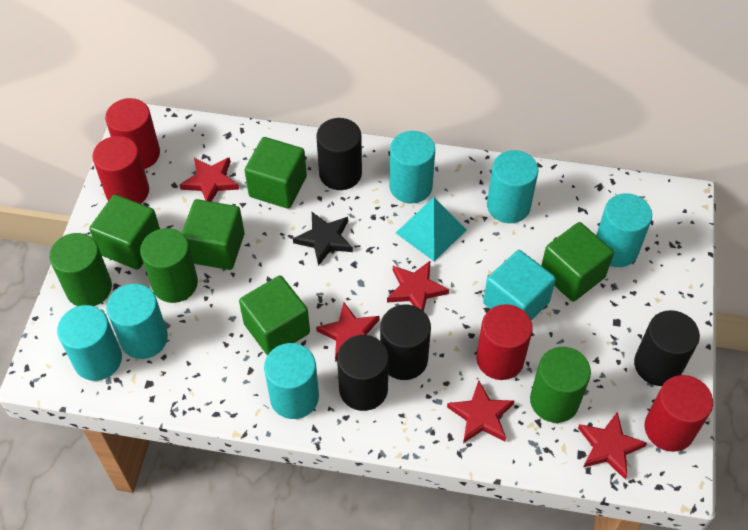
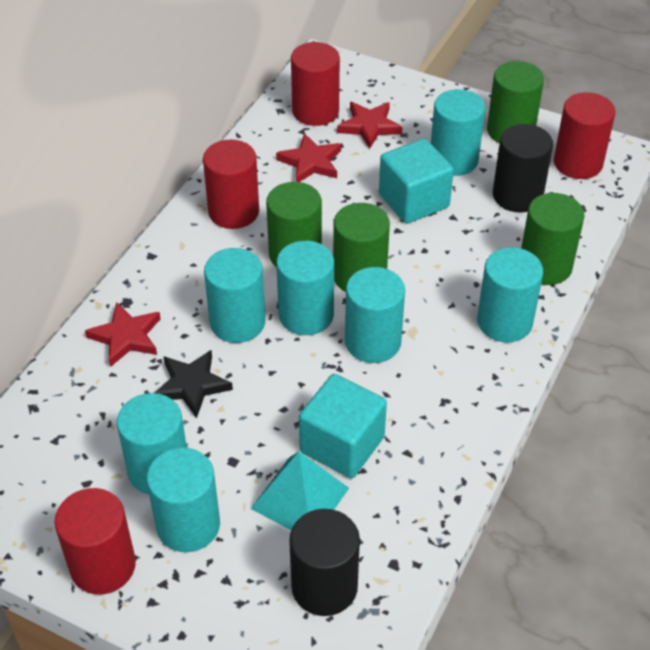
black cylinder: 4 -> 2
green cube: 5 -> 0
green cylinder: 3 -> 4
red star: 5 -> 3
turquoise cube: 1 -> 2
turquoise cylinder: 6 -> 7

